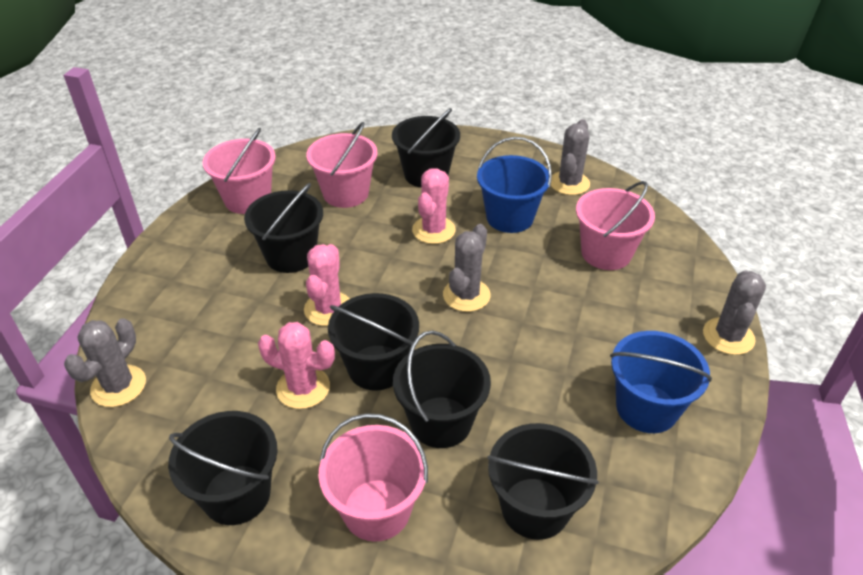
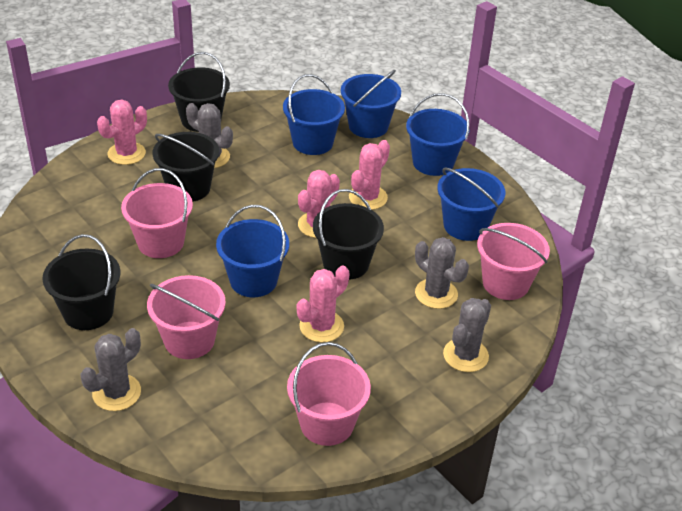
black bucket: 6 -> 4
blue bucket: 2 -> 5
pink cactus: 3 -> 4

